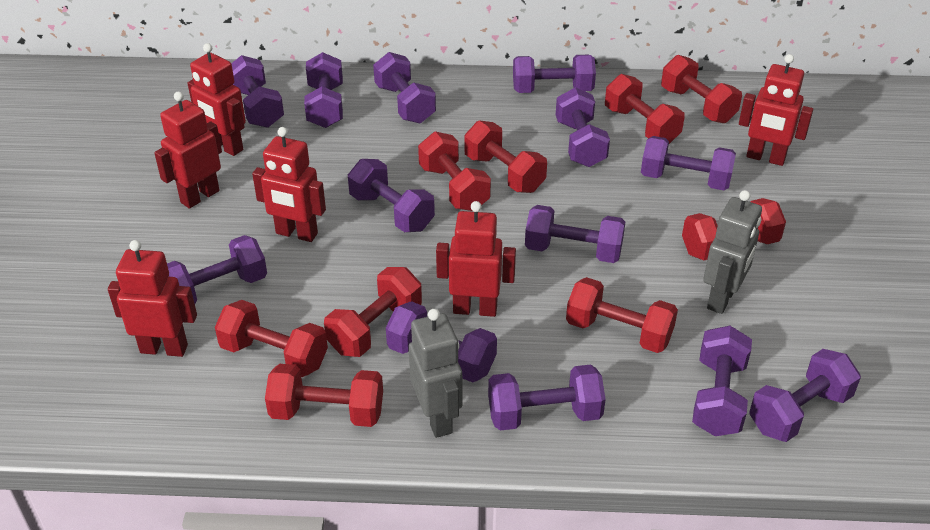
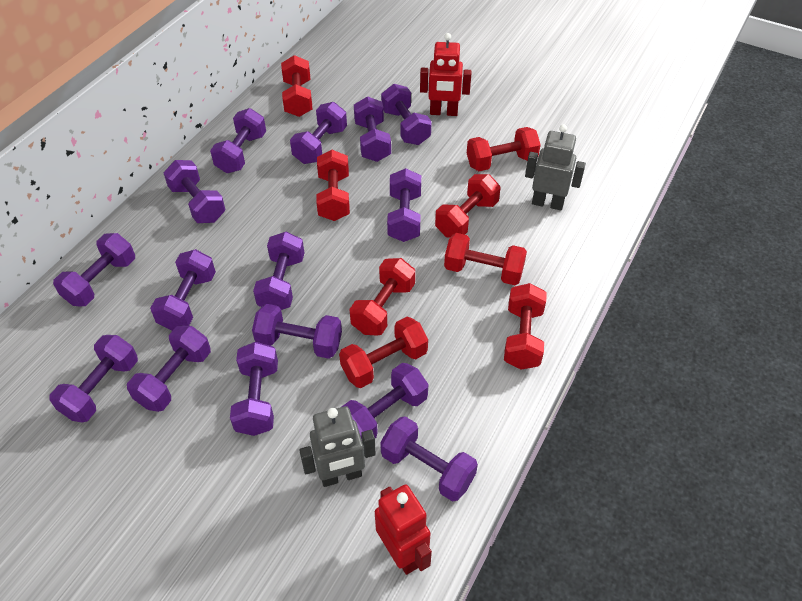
purple dumbbell: 13 -> 15
red dumbbell: 9 -> 8
red robot: 6 -> 2

